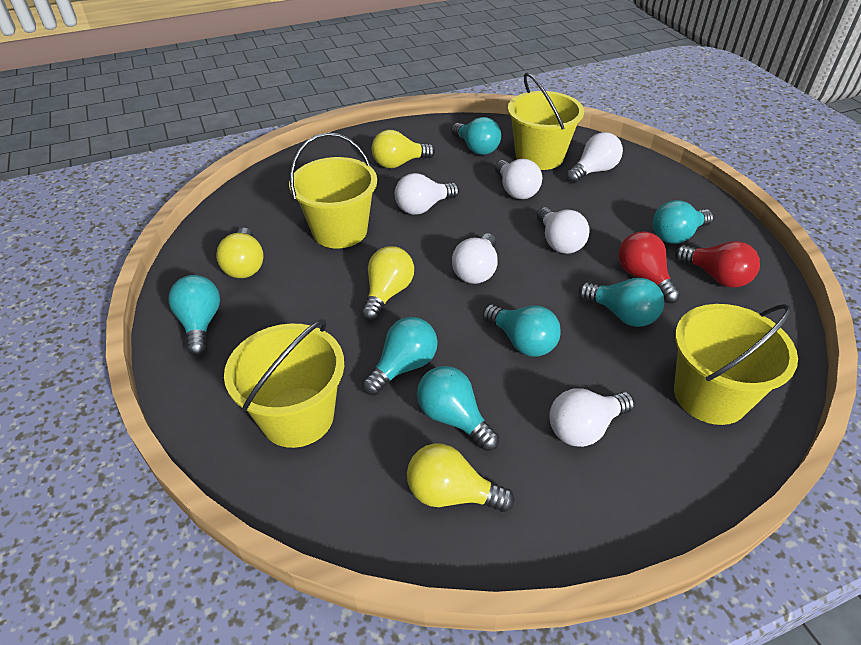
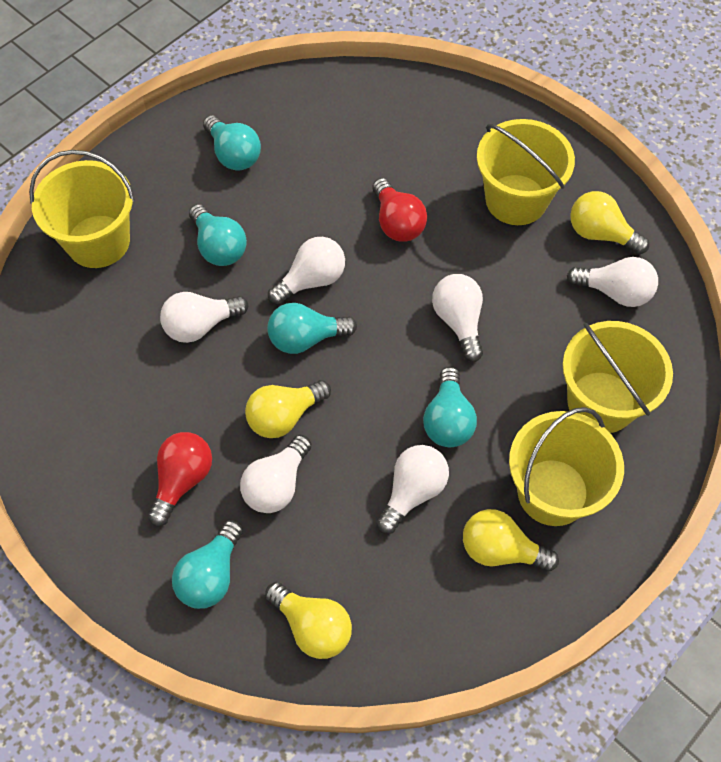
turquoise light bulb: 7 -> 5

